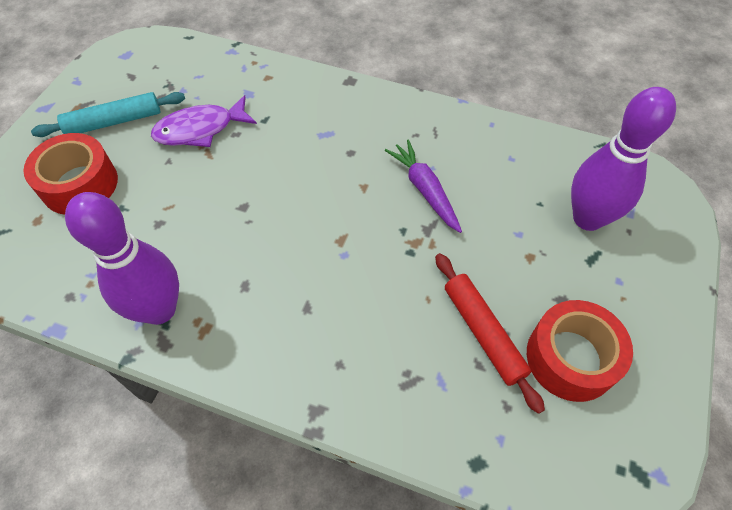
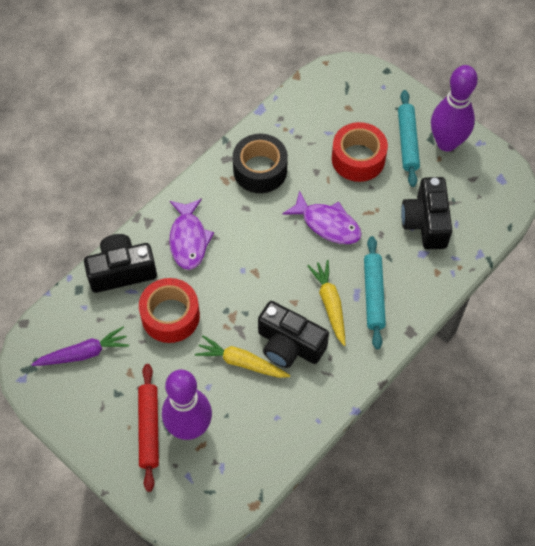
black camera: 0 -> 3
black tape: 0 -> 1
purple fish: 1 -> 2
turquoise rolling pin: 1 -> 2
yellow carrot: 0 -> 2

